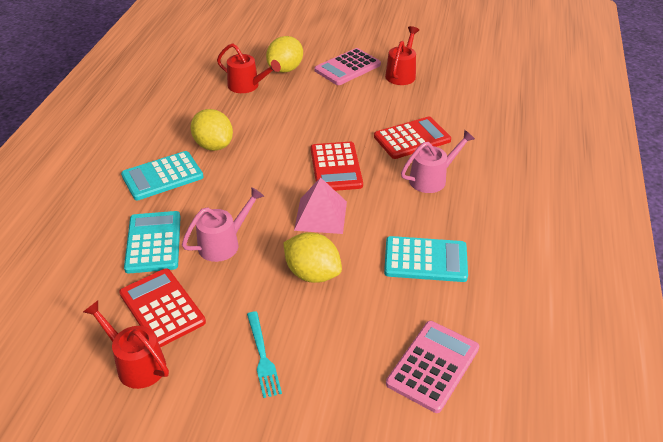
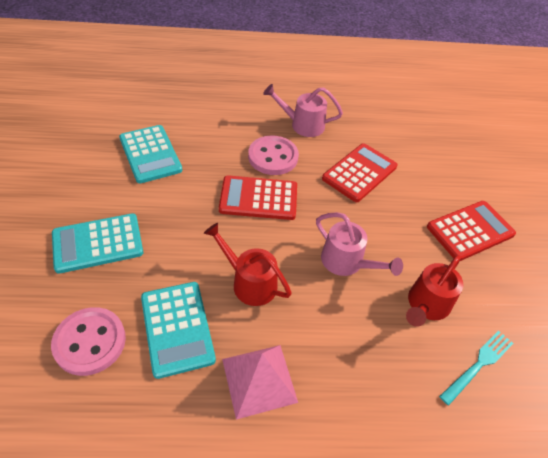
pink button: 0 -> 2
pink calculator: 2 -> 0
red watering can: 3 -> 2
yellow lemon: 3 -> 0

